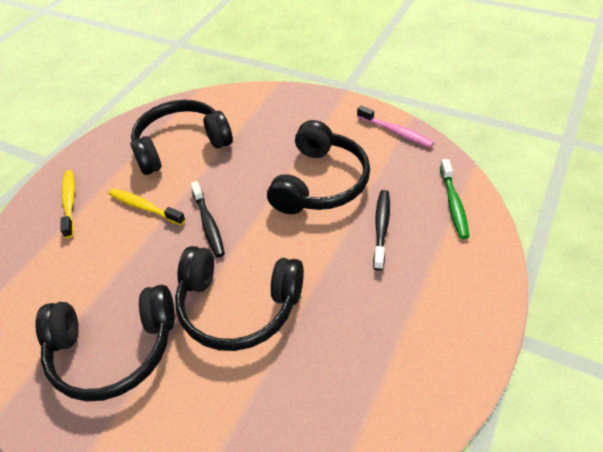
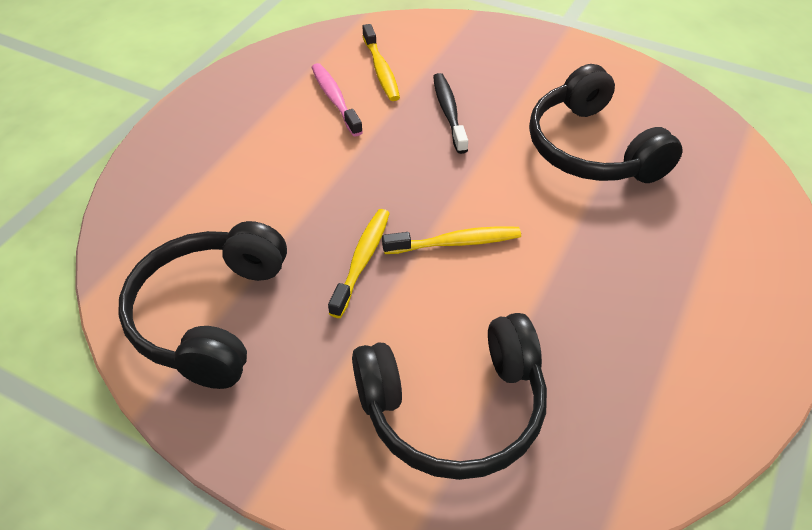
black headphones: 4 -> 3
black toothbrush: 2 -> 1
green toothbrush: 1 -> 0
yellow toothbrush: 2 -> 3

